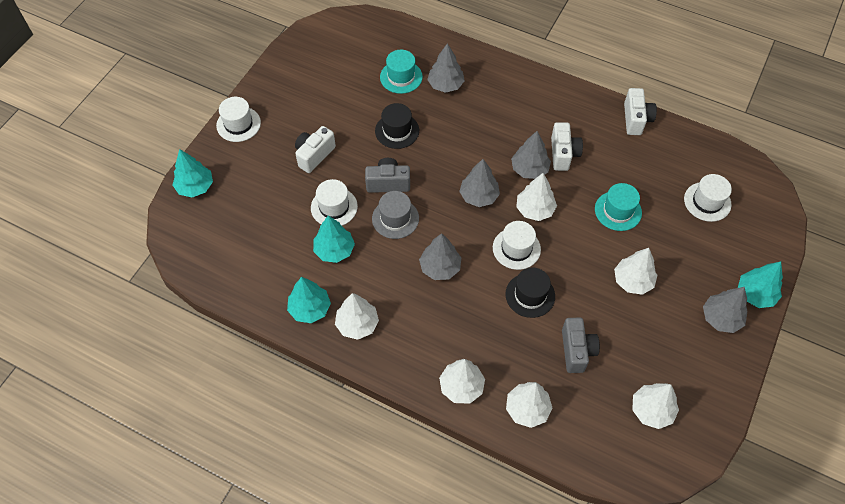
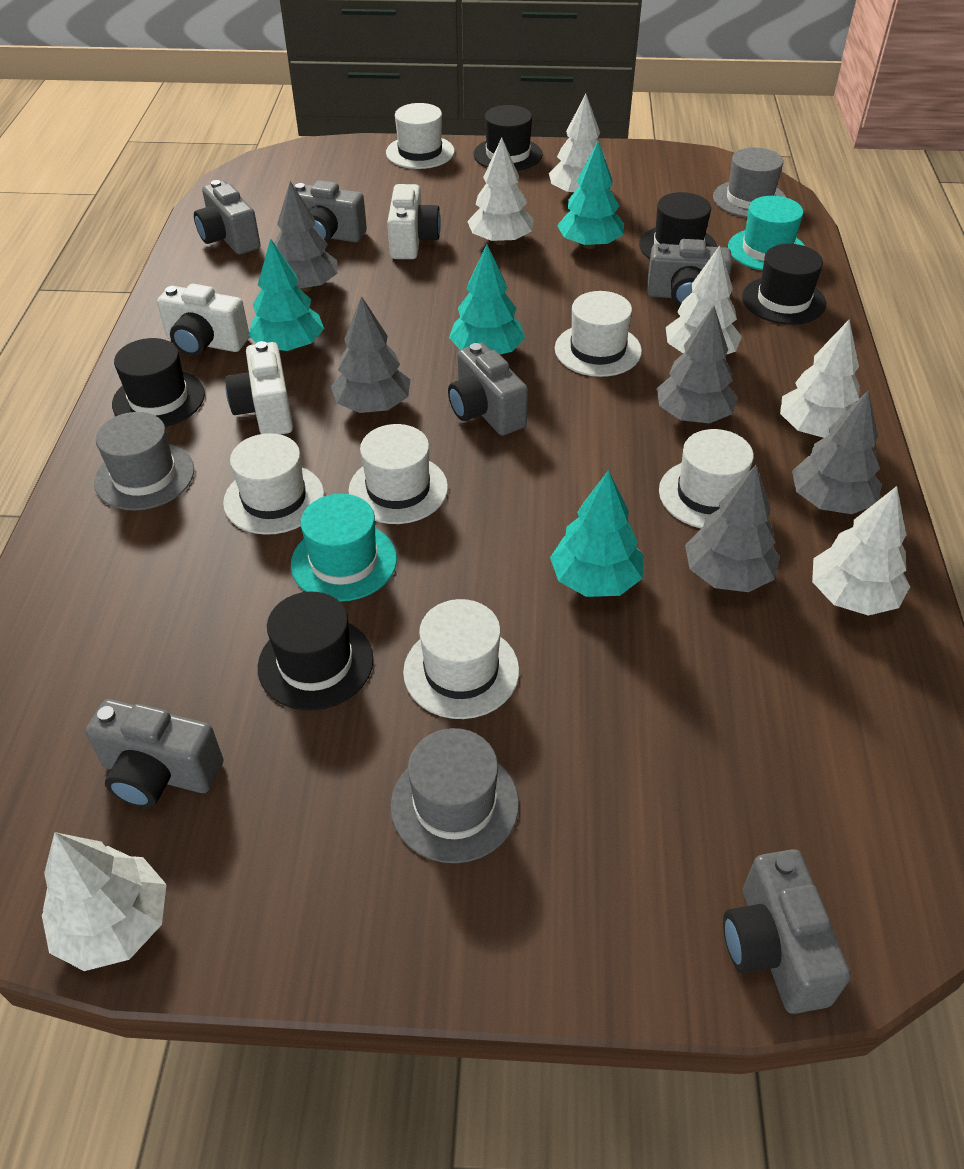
black hat: 2 -> 5
grey camera: 2 -> 6
grey hat: 1 -> 3
white hat: 4 -> 6

